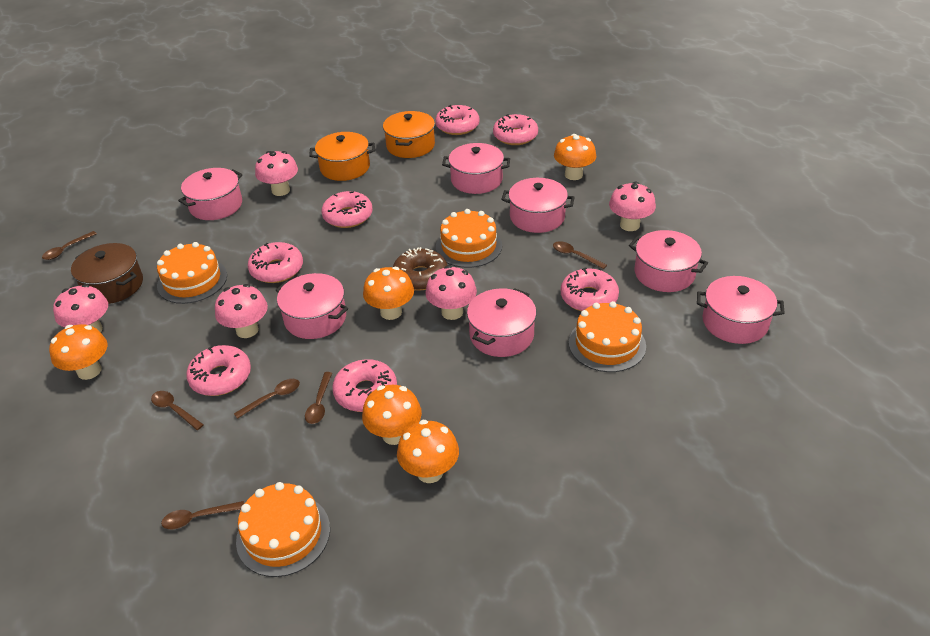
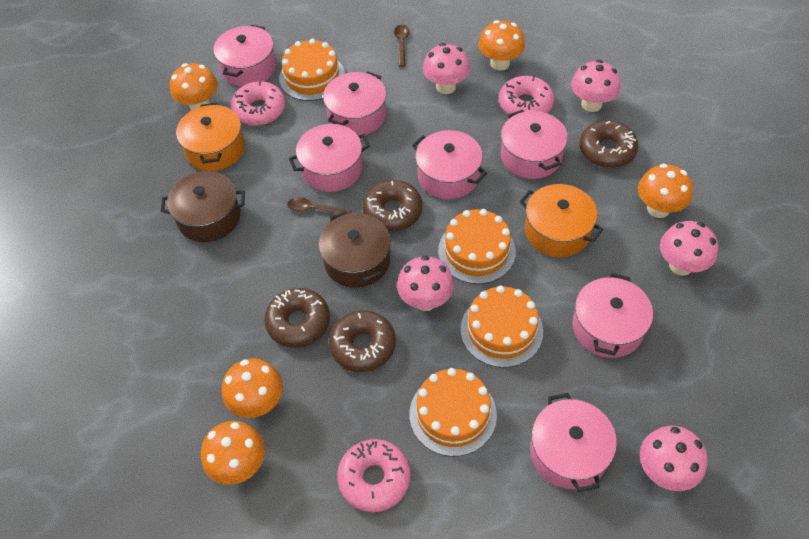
brown donut: 1 -> 4
brown pot: 1 -> 2
brown spoon: 6 -> 2
pink donut: 7 -> 3

